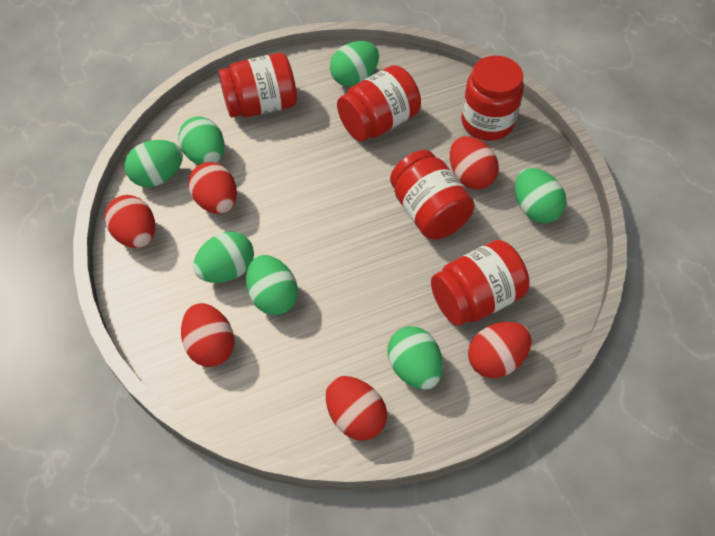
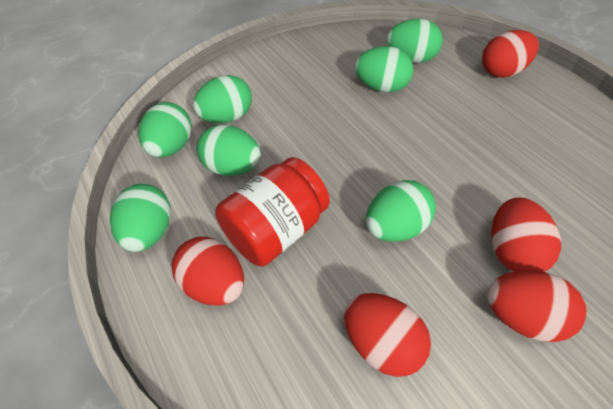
red egg: 6 -> 5
red jar: 5 -> 1

